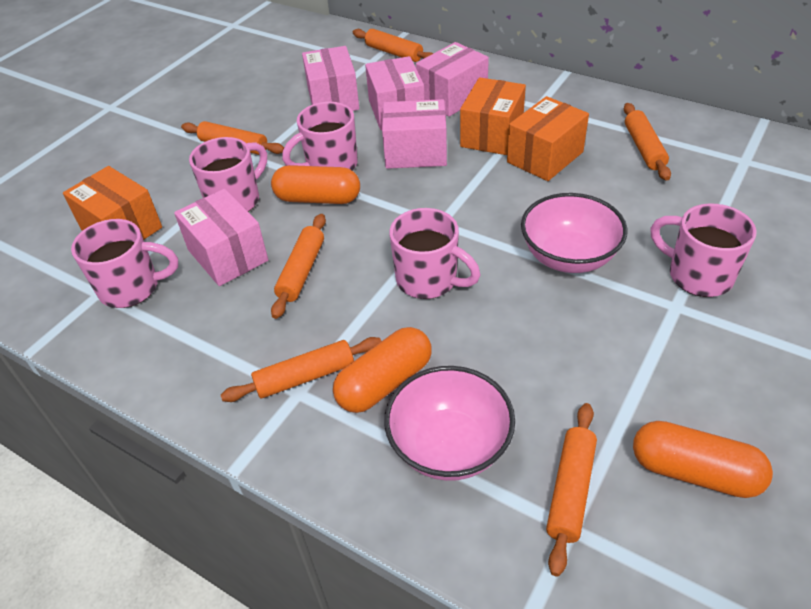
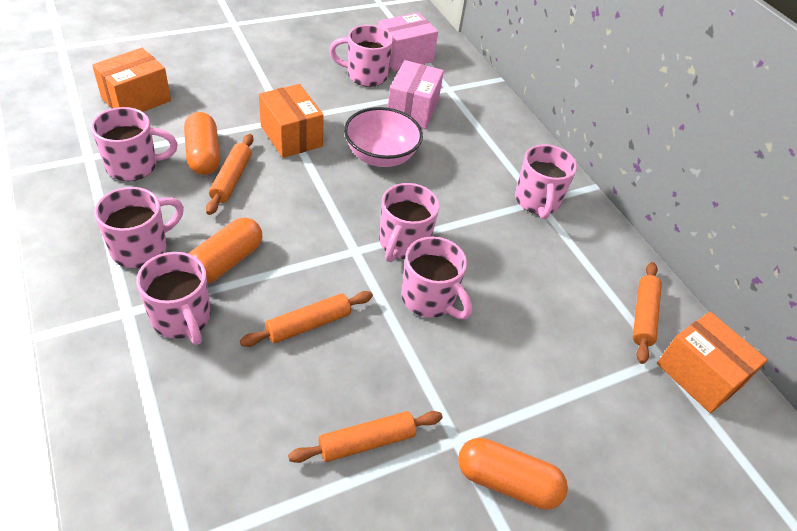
orange rolling pin: 6 -> 4
pink bowl: 2 -> 1
pink box: 5 -> 2
pink mug: 5 -> 7

